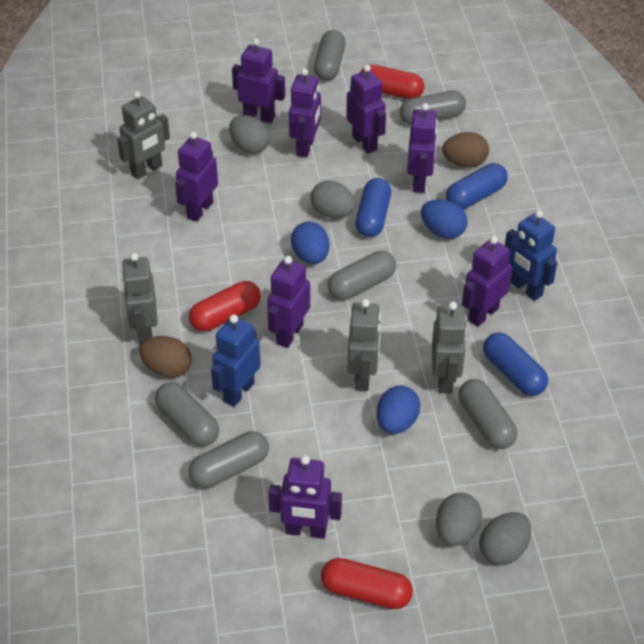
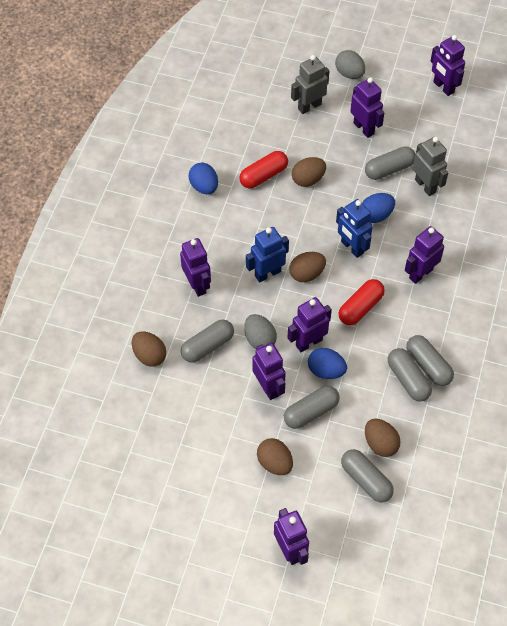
blue capsule: 3 -> 0
brown egg: 2 -> 5
grey egg: 4 -> 2
grey robot: 4 -> 2
purple robot: 8 -> 7
red capsule: 3 -> 2

